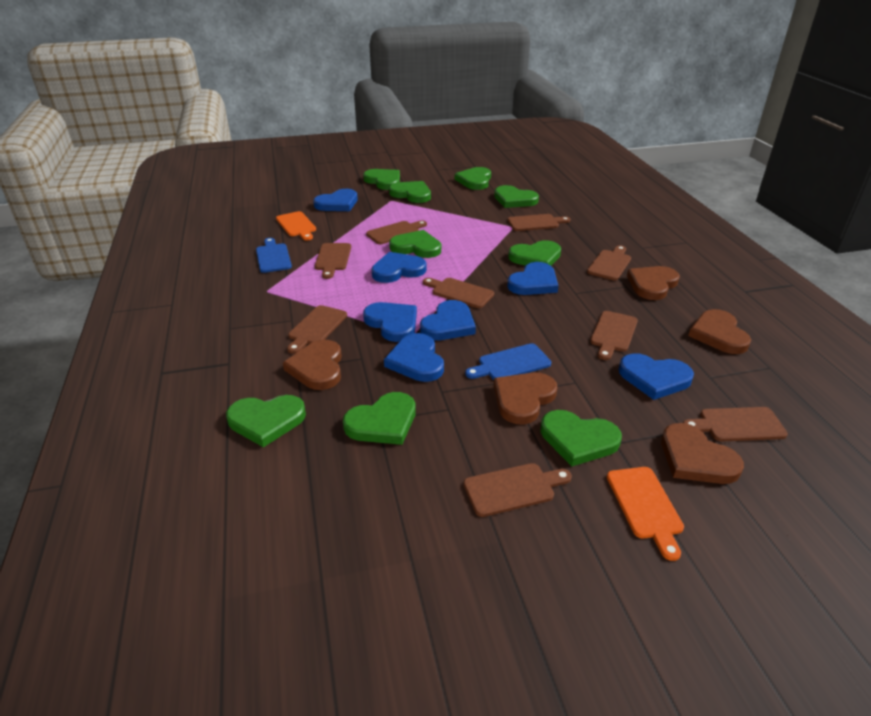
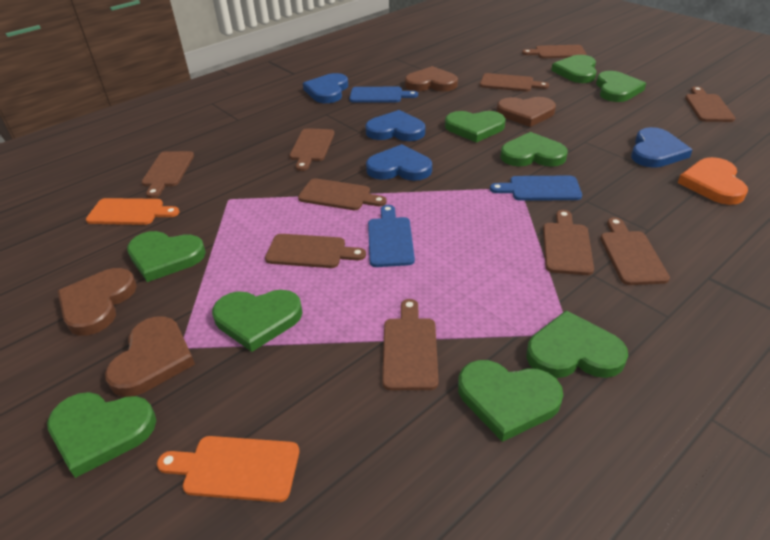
blue cutting board: 2 -> 3
blue heart: 7 -> 4
brown cutting board: 9 -> 10
brown heart: 5 -> 4
orange heart: 0 -> 1

